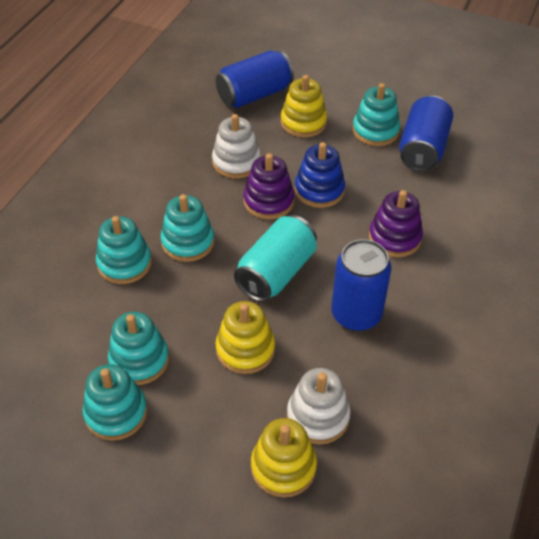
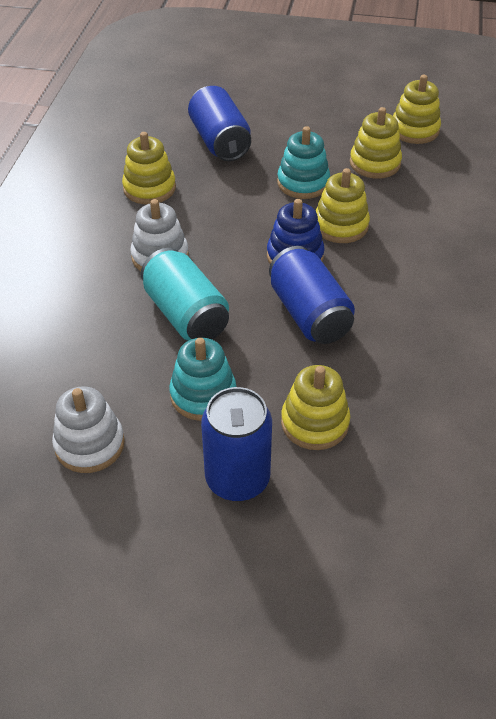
purple stacking toy: 2 -> 0
turquoise stacking toy: 5 -> 2
yellow stacking toy: 3 -> 5

